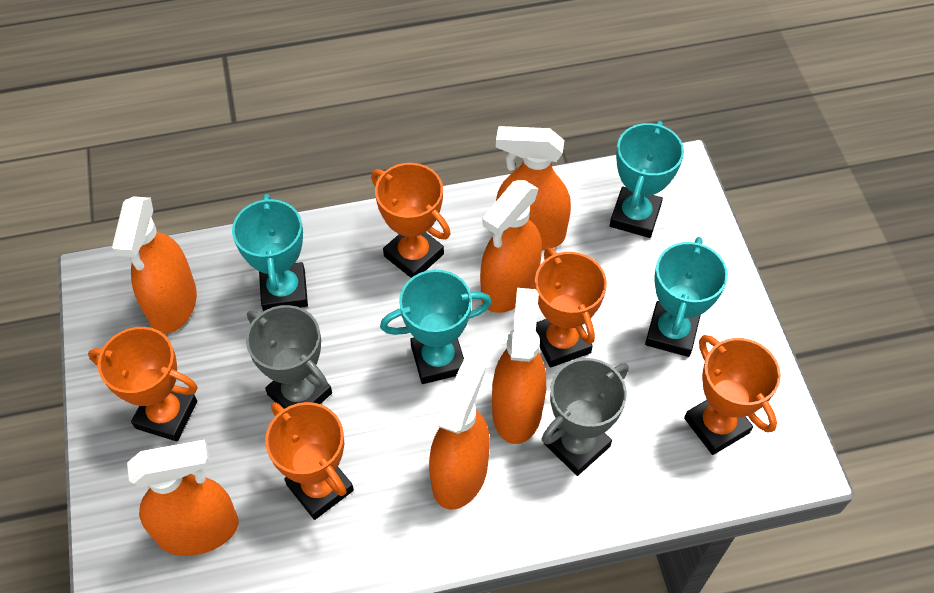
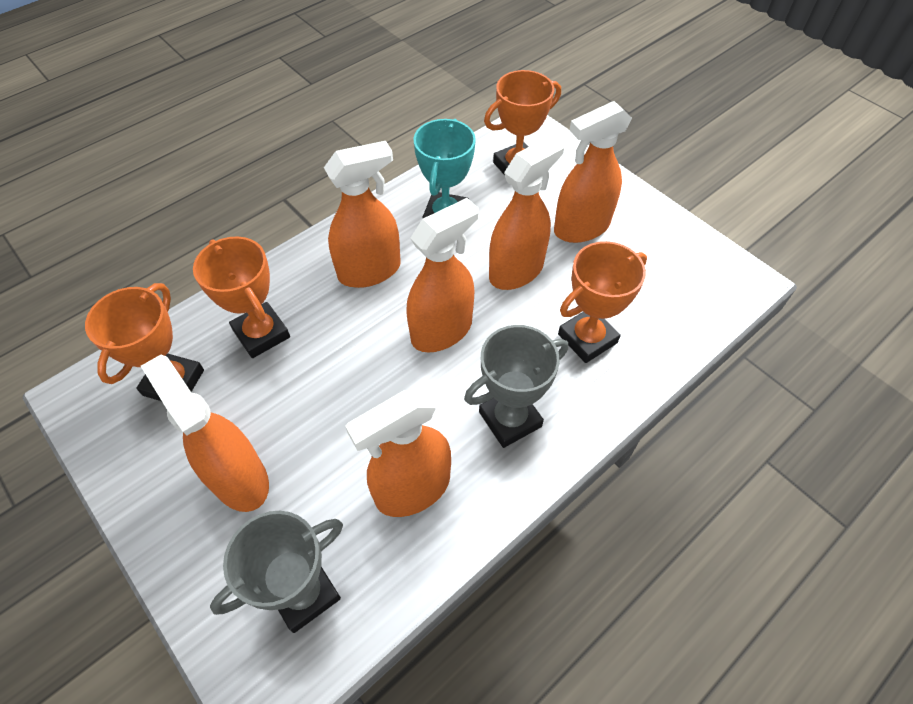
orange trophy: 5 -> 4
turquoise trophy: 4 -> 1

